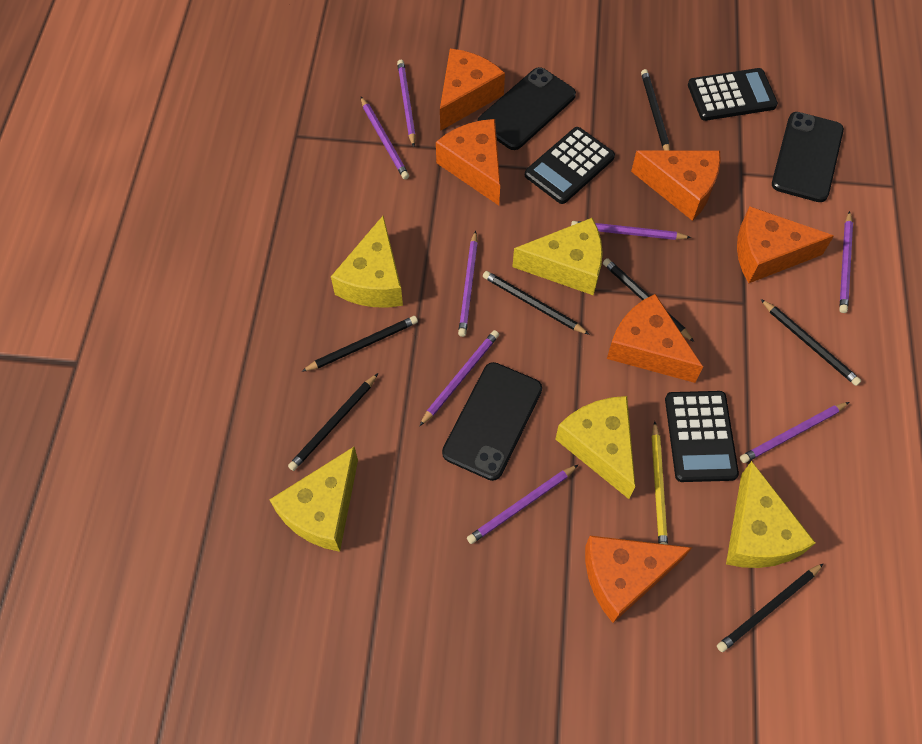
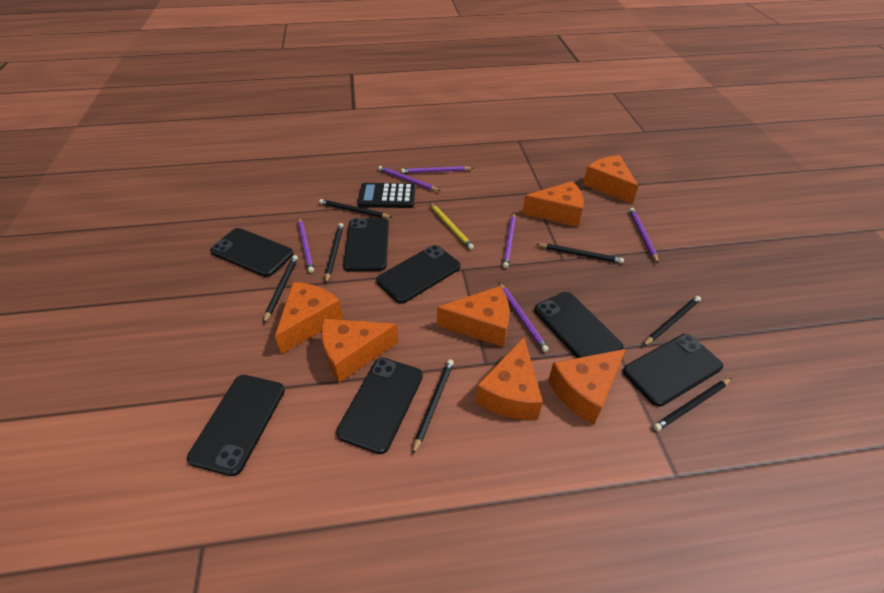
black calculator: 3 -> 1
black phone: 3 -> 7
orange cheese: 6 -> 7
purple pencil: 8 -> 6
yellow cheese: 5 -> 0

